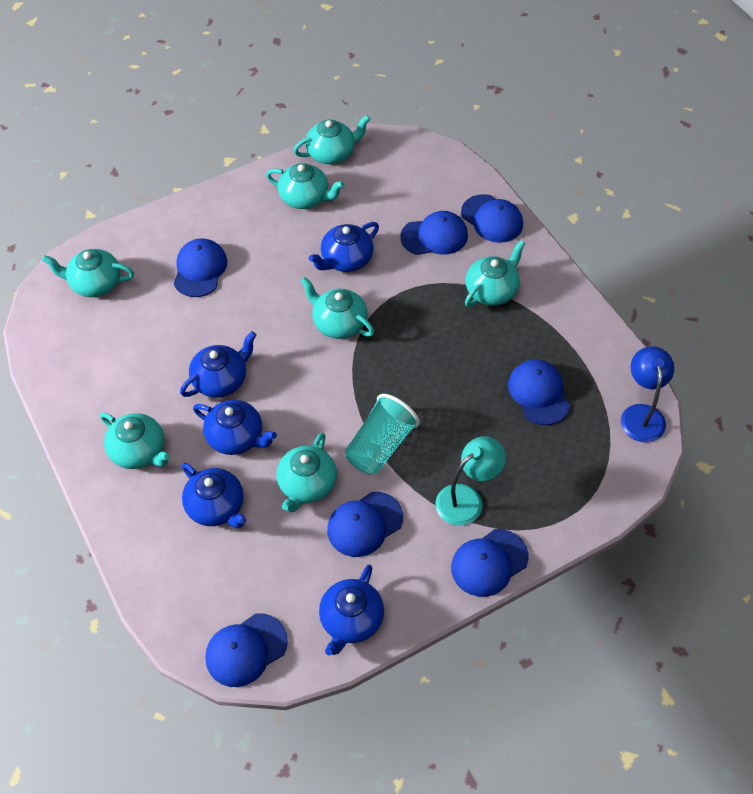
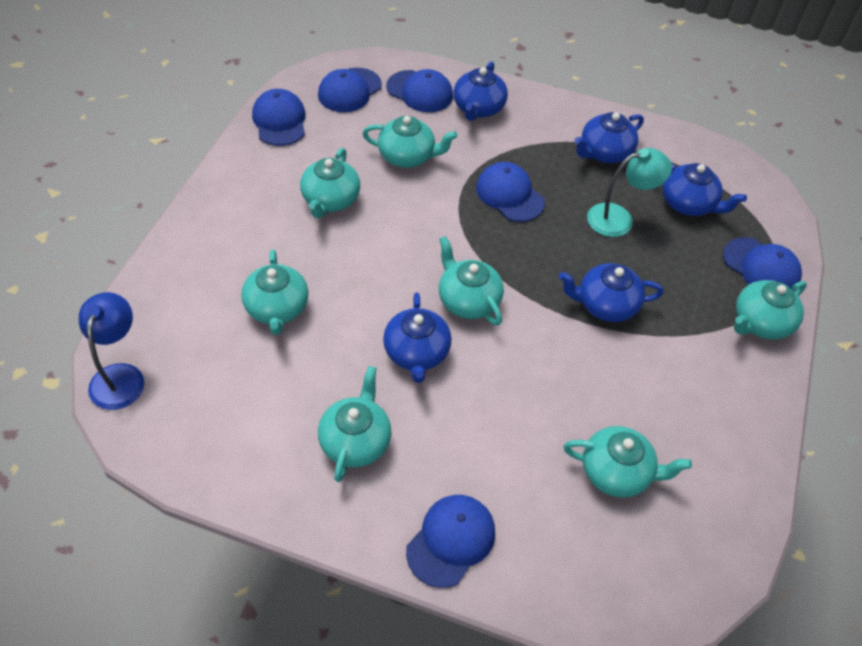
blue cap: 7 -> 6
turquoise cup: 1 -> 0

